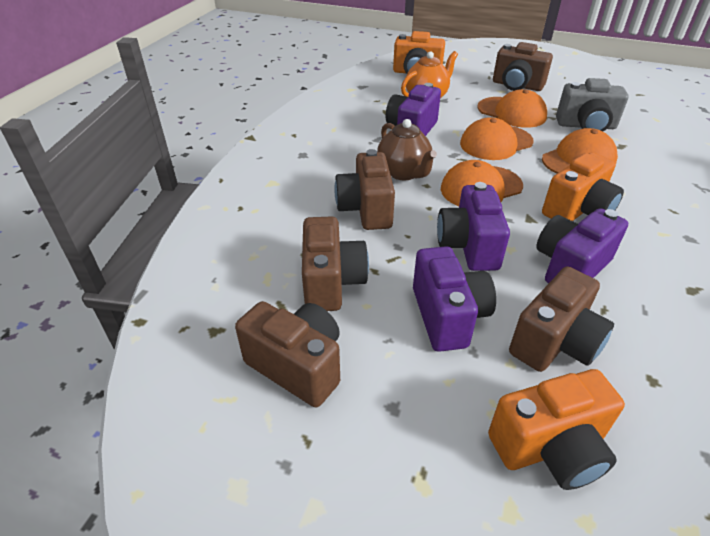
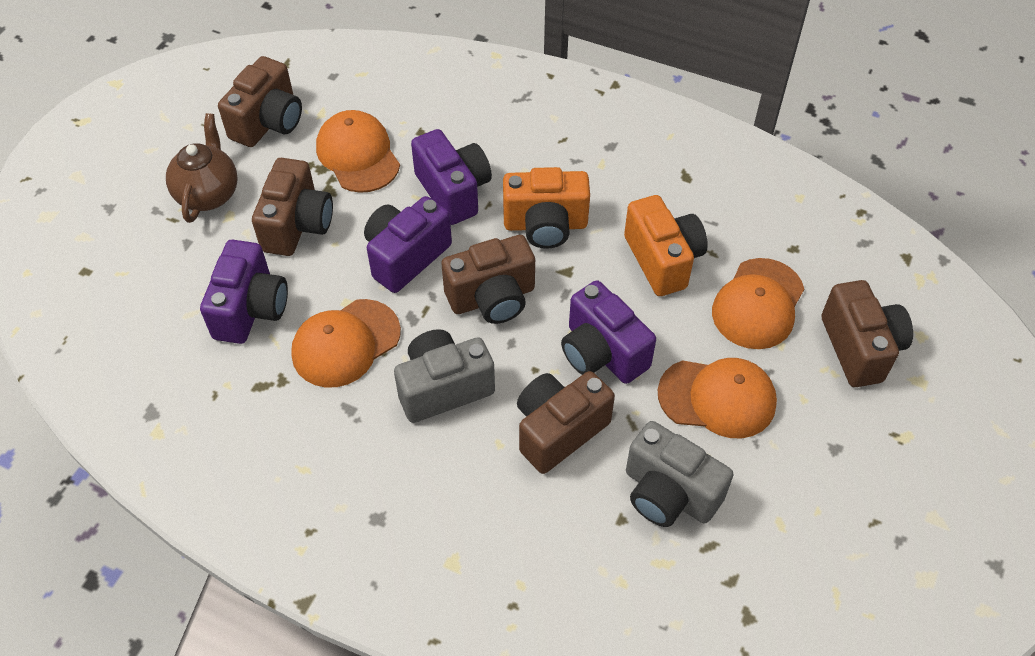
grey camera: 1 -> 2
orange camera: 3 -> 2
orange teapot: 1 -> 0

